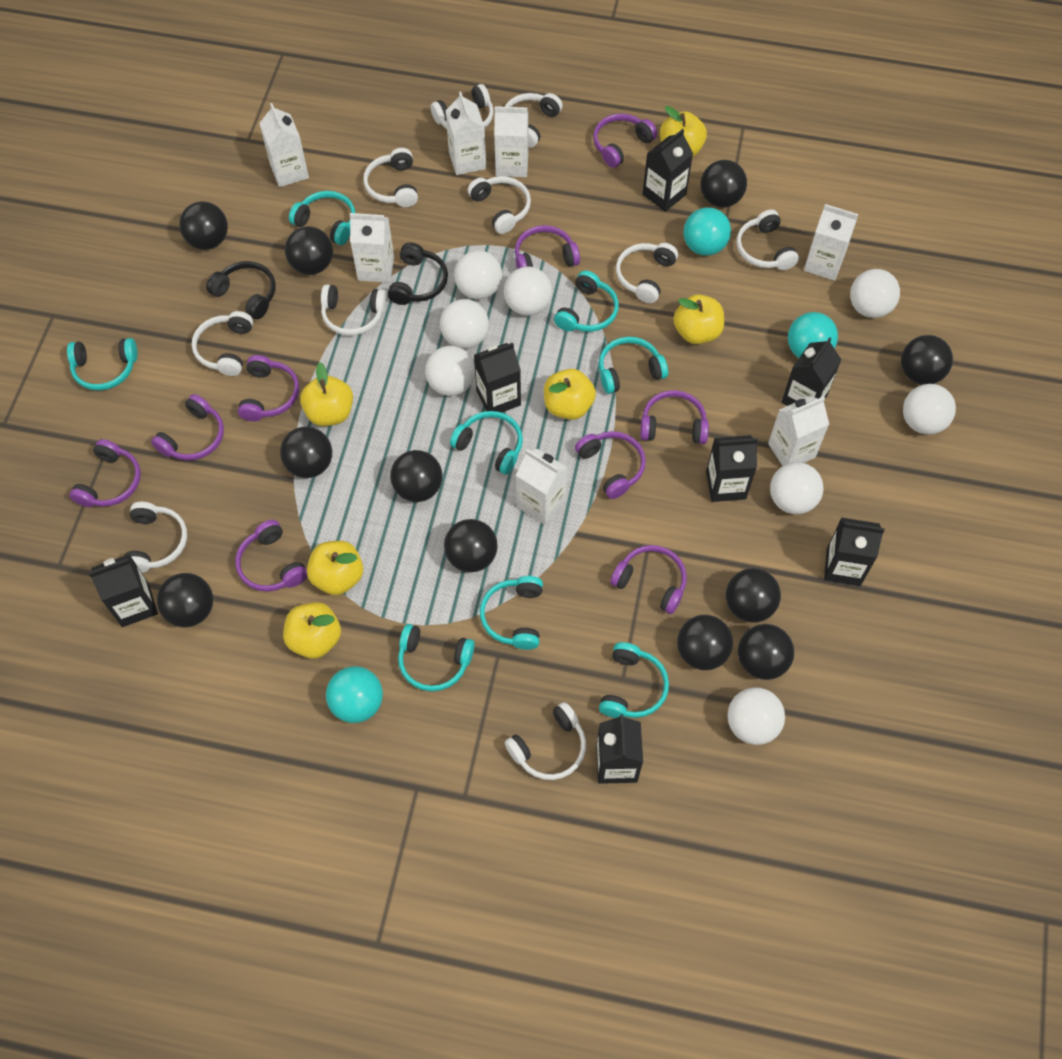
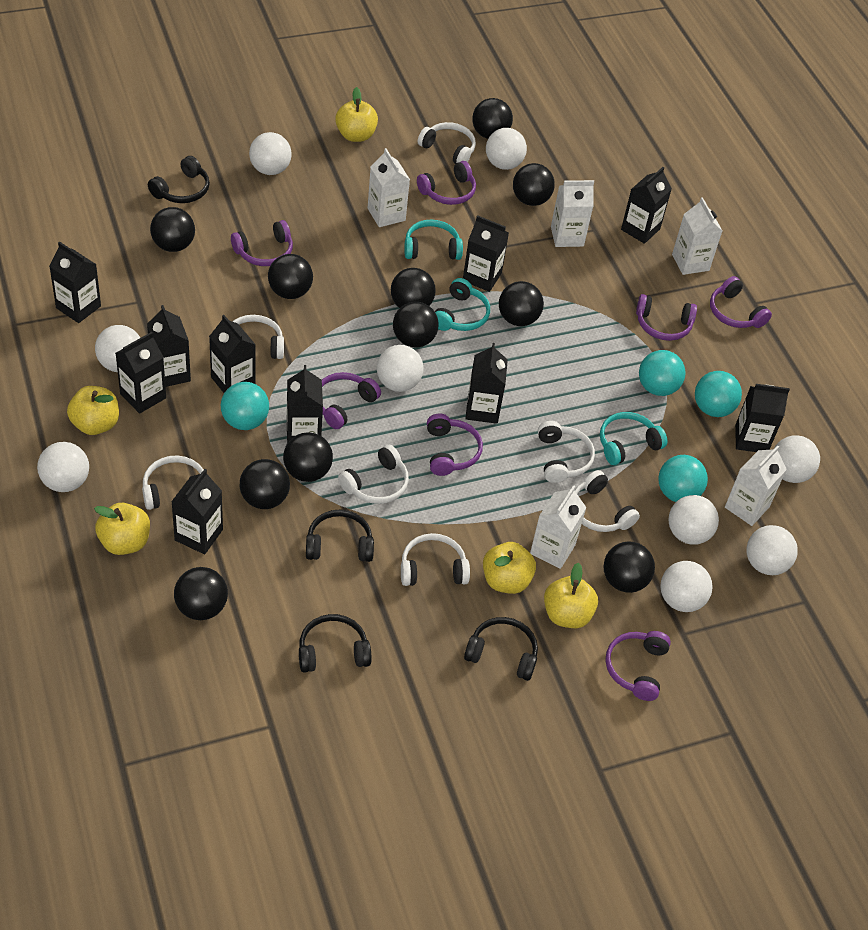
black carton: 7 -> 10
black headphones: 2 -> 4
purple headphones: 9 -> 7
turquoise ball: 3 -> 4
turquoise headphones: 8 -> 3
white ball: 8 -> 9
white carton: 7 -> 5
white headphones: 10 -> 7
yellow apple: 6 -> 5

